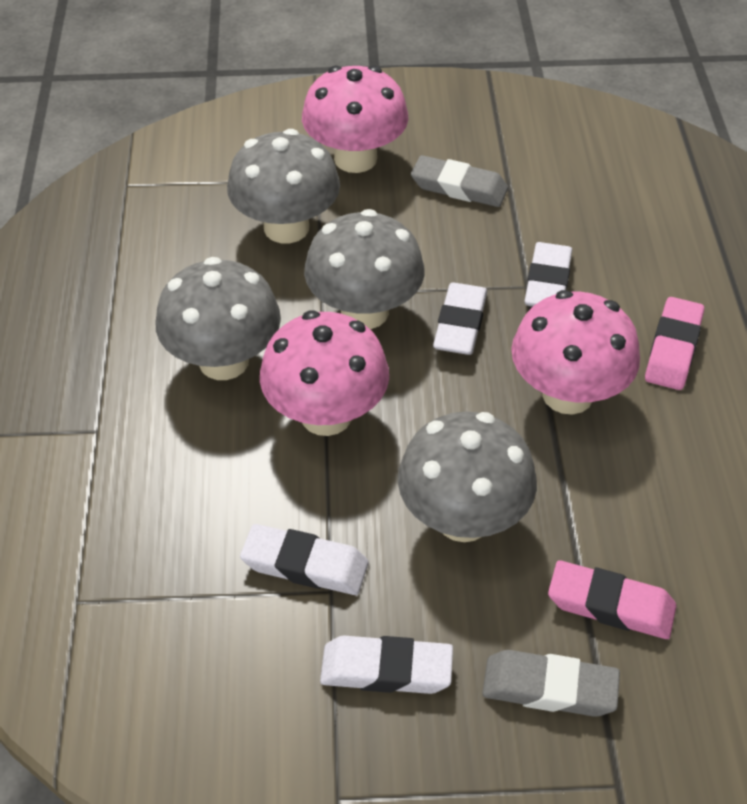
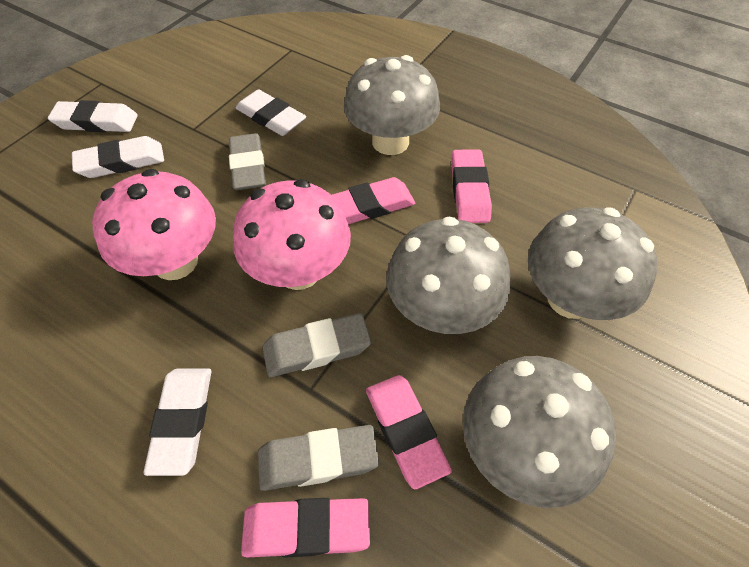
grey eraser: 2 -> 3
pink eraser: 2 -> 4
pink mushroom: 3 -> 2

